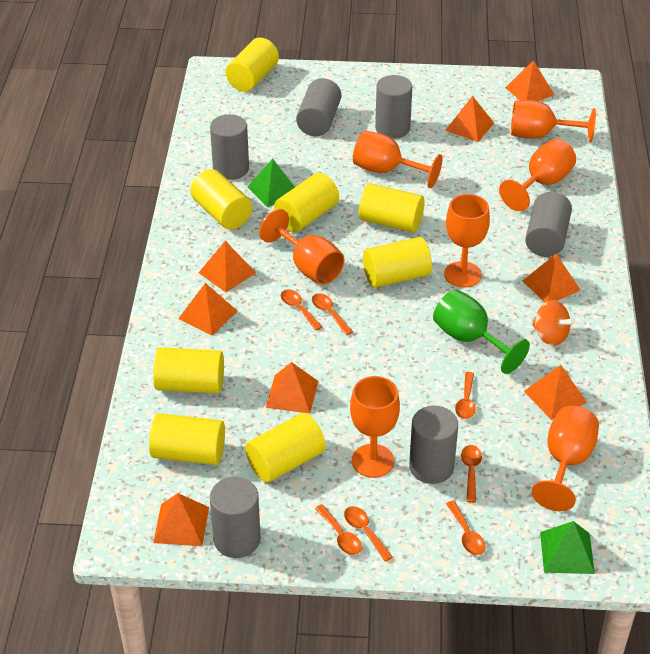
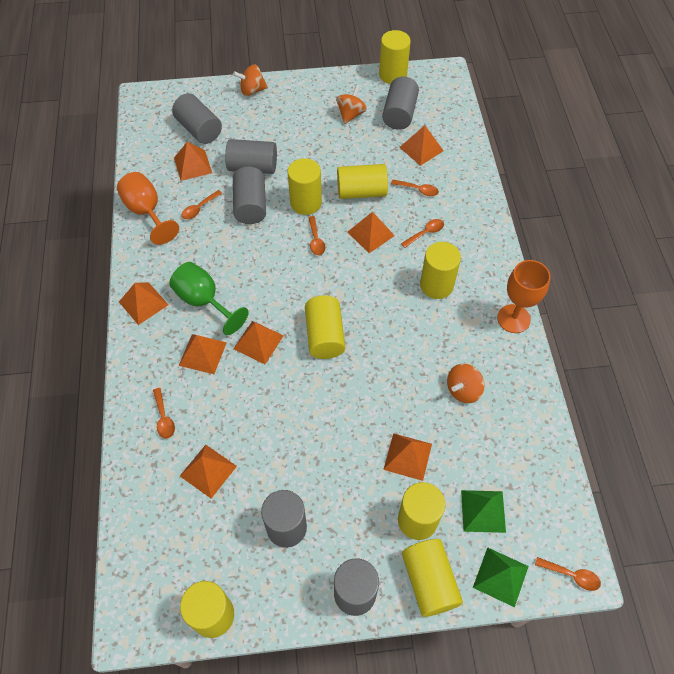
orange goblet: 7 -> 2
orange spinning top: 1 -> 3
orange spoon: 7 -> 6

